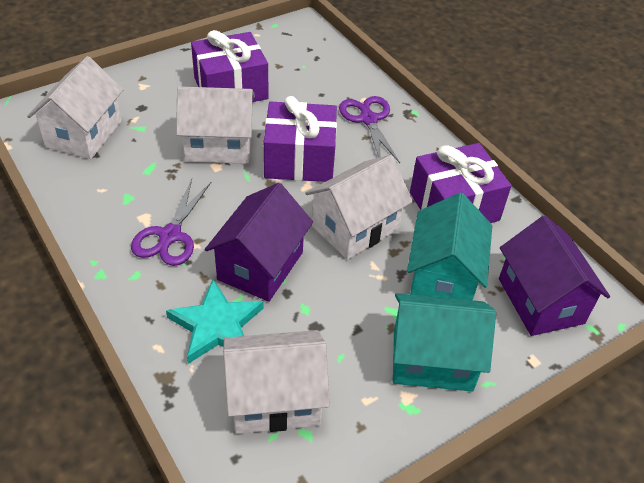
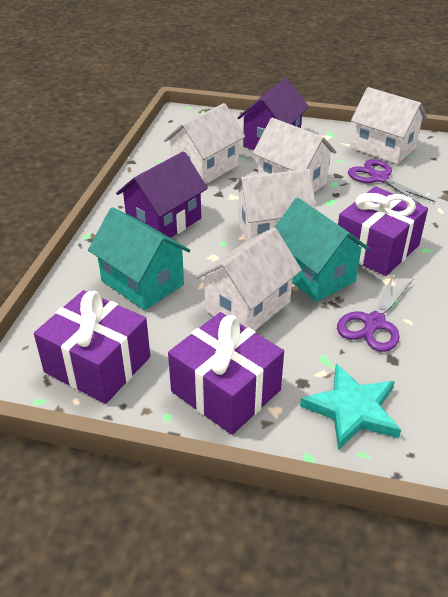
white house: 4 -> 5

